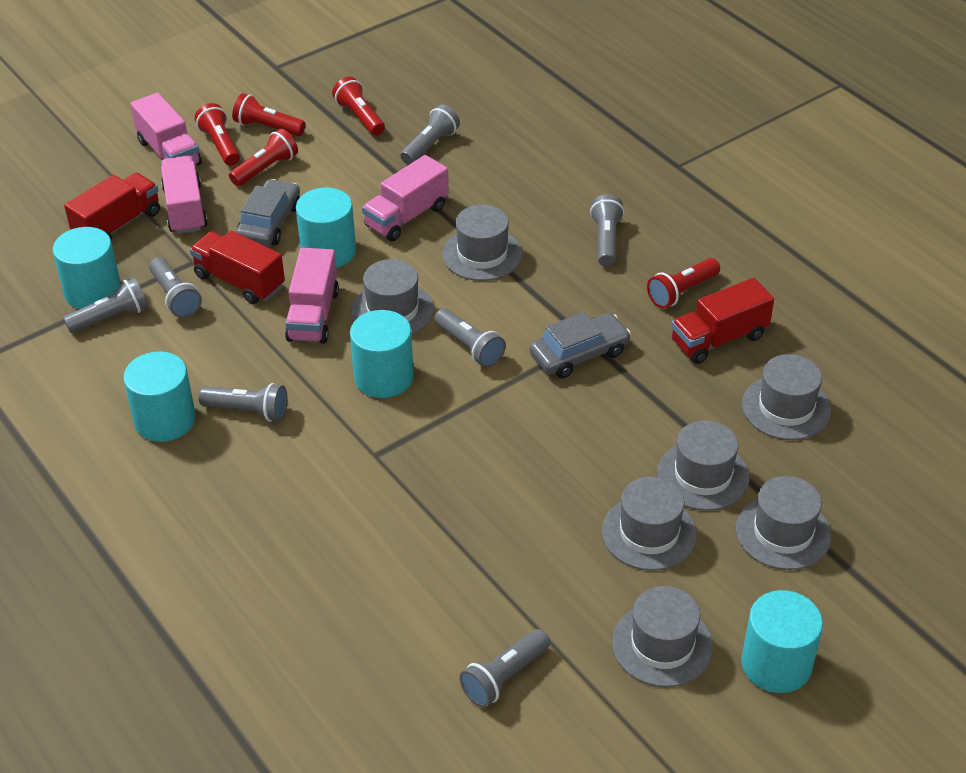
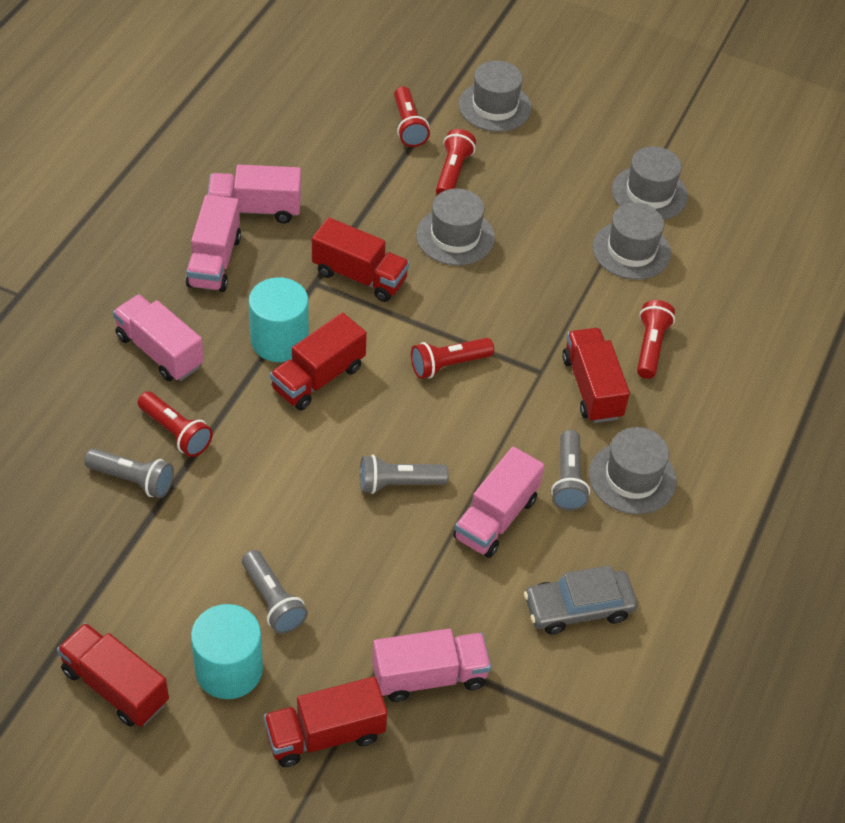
grey car: 2 -> 1
grey flashlight: 7 -> 4
grey hat: 7 -> 5
pink truck: 4 -> 5
red truck: 3 -> 5
turquoise cylinder: 5 -> 2

